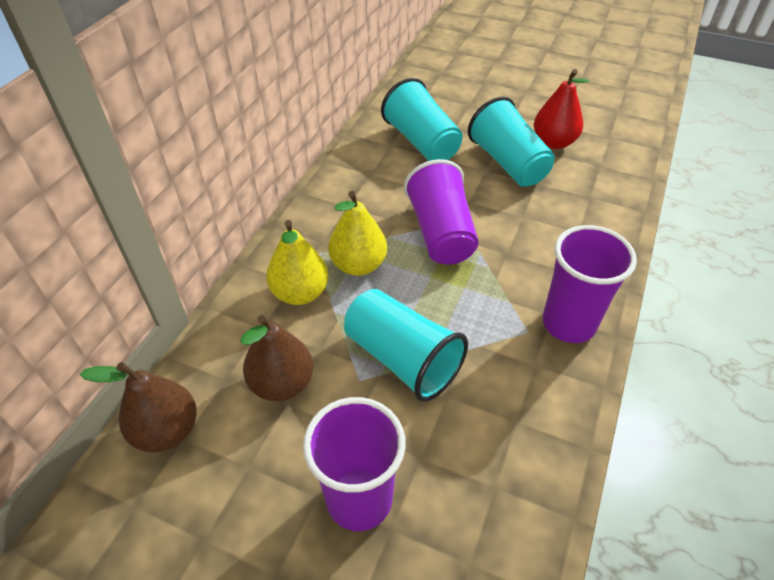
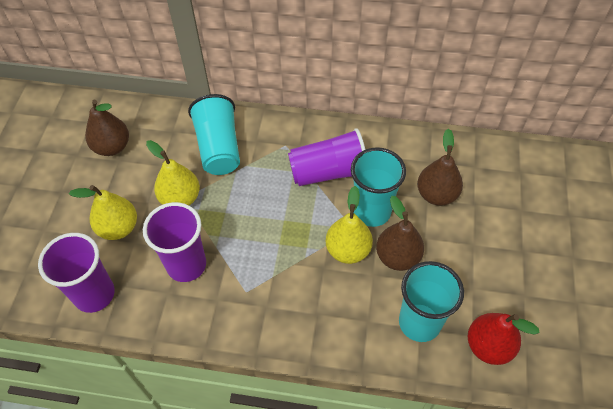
brown pear: 2 -> 3
yellow pear: 2 -> 3

